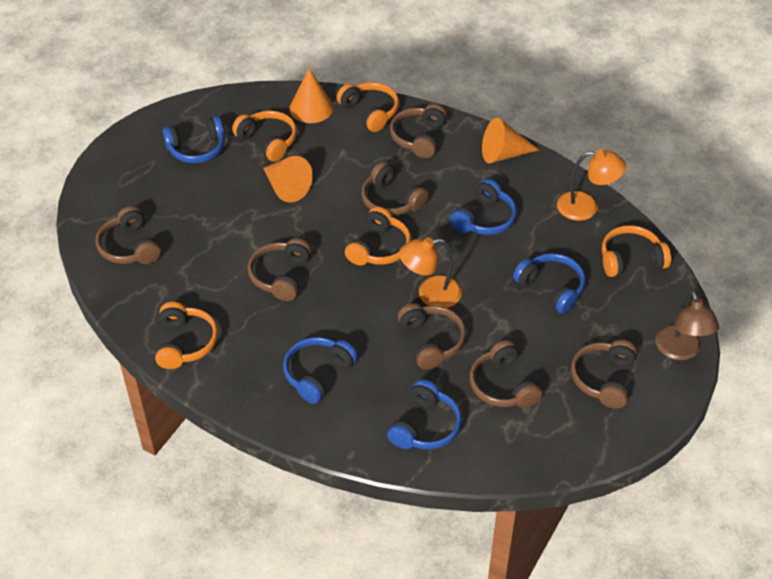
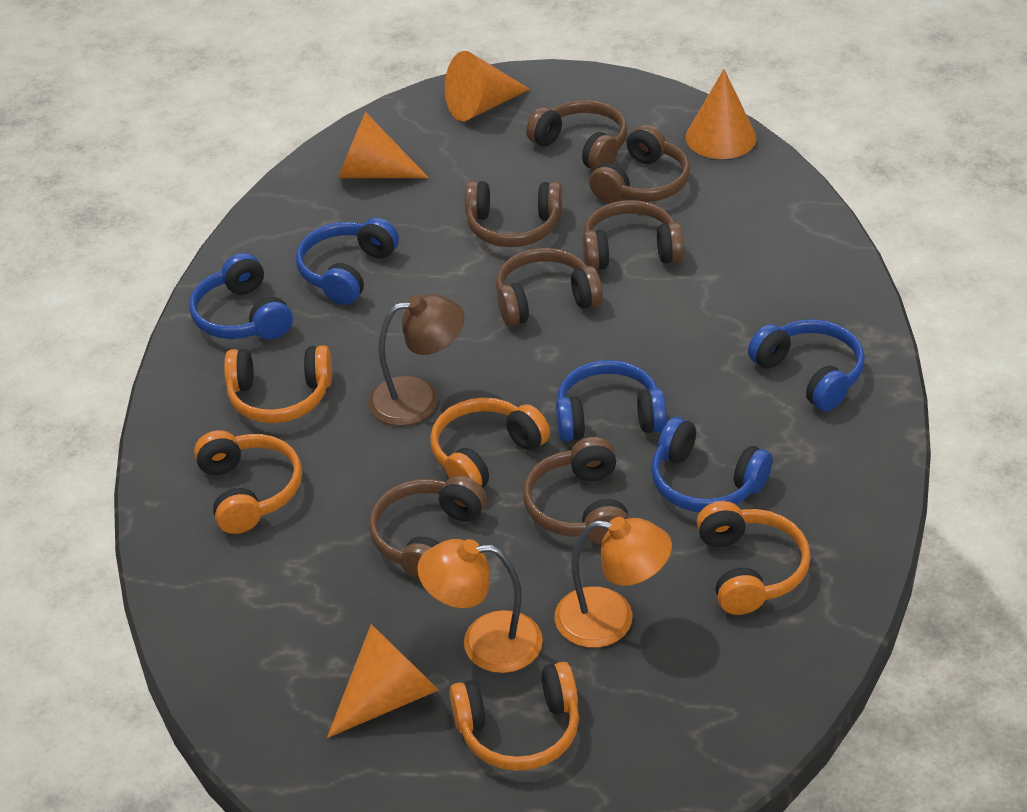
orange cone: 3 -> 4

